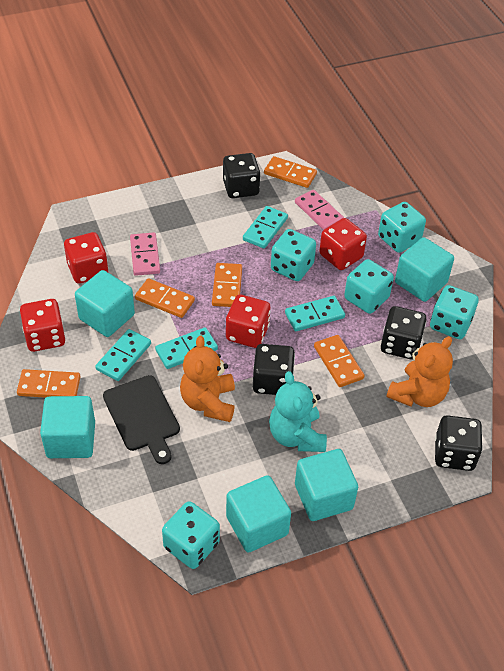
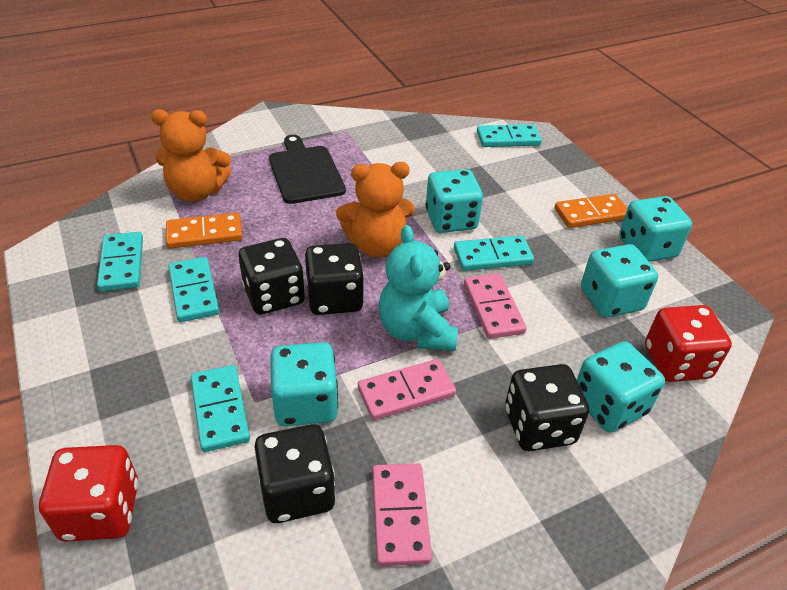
orange domino: 5 -> 2
pink domino: 2 -> 3
red dice: 4 -> 2
turquoise cube: 5 -> 0
turquoise domino: 4 -> 5

